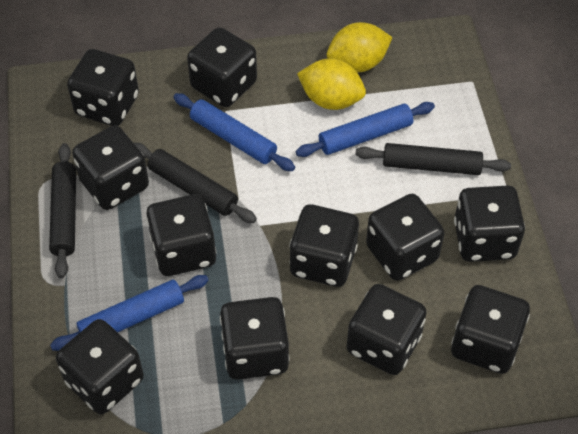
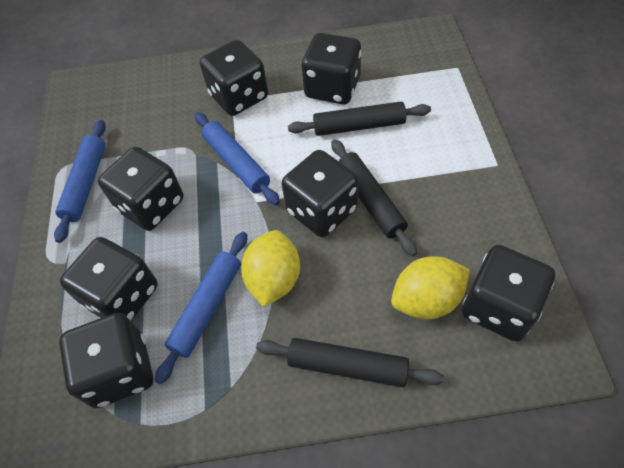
black dice: 11 -> 7

